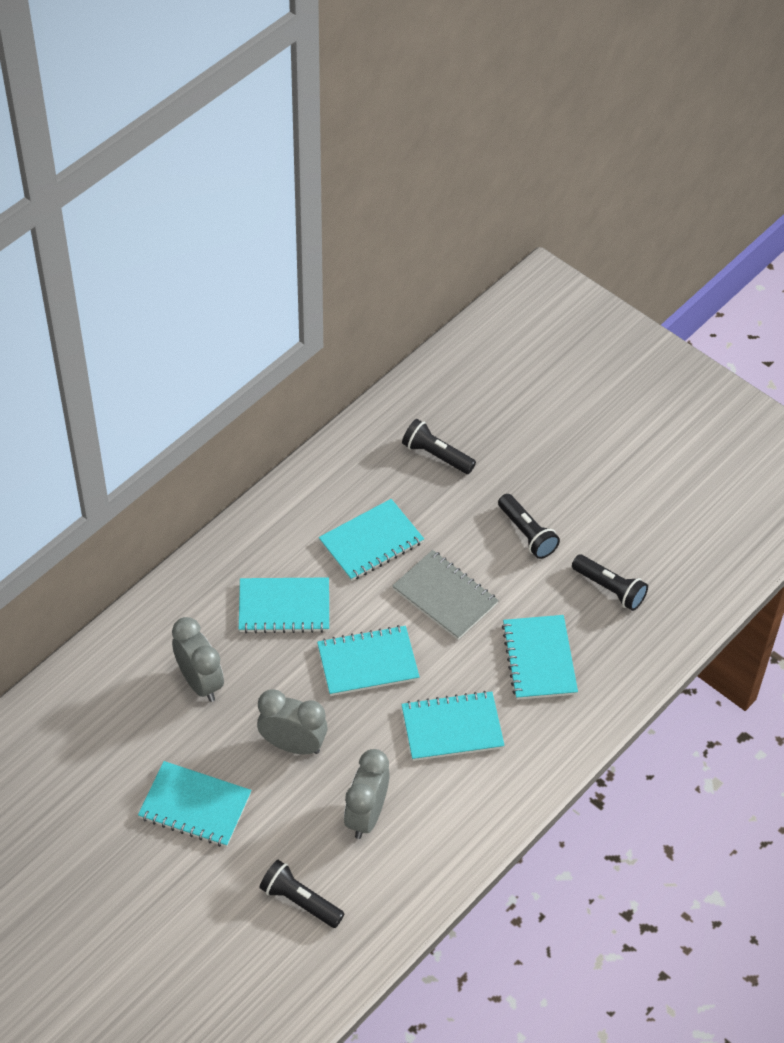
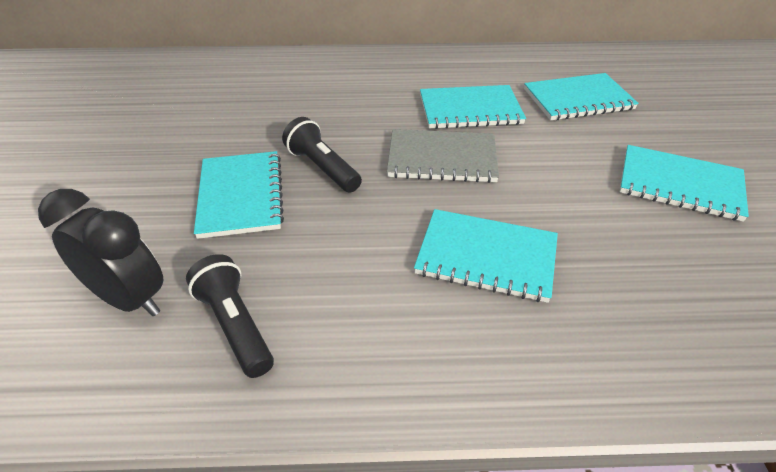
black clock: 0 -> 1
black flashlight: 4 -> 2
grey clock: 3 -> 0
turquoise notebook: 6 -> 5

